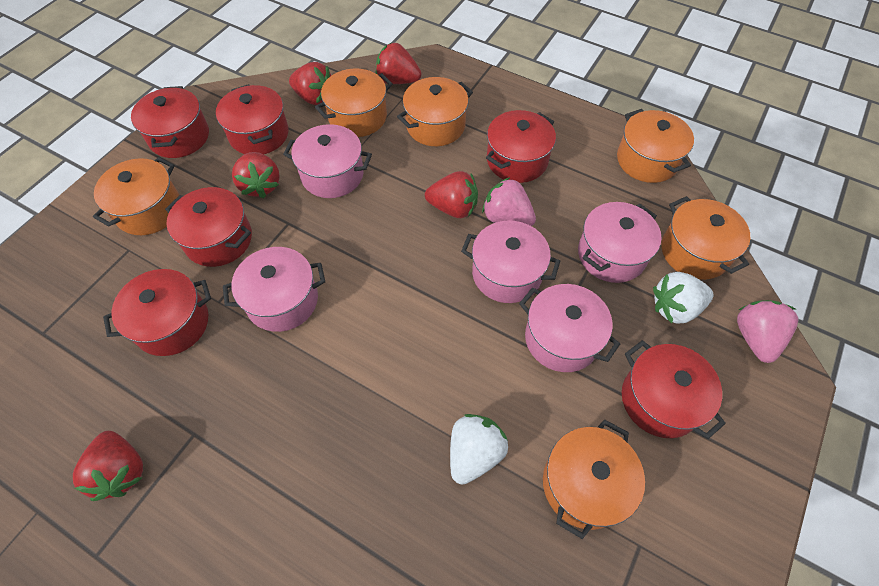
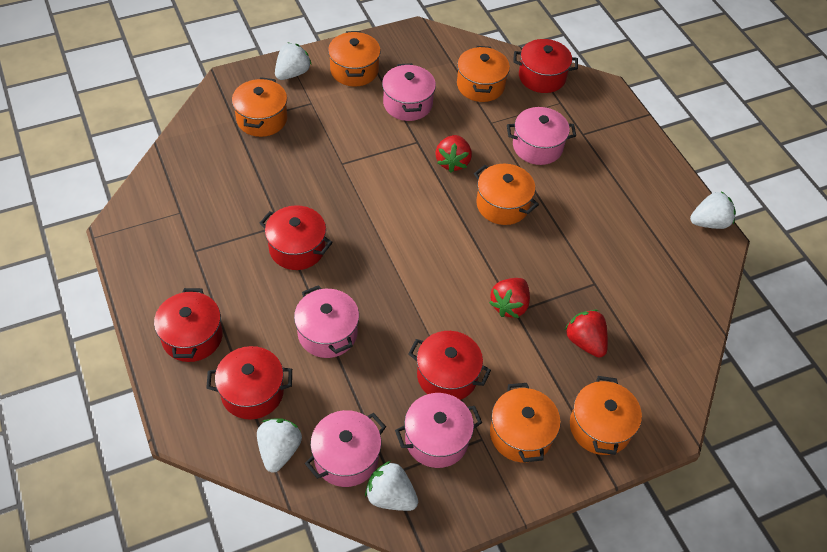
pink strawberry: 2 -> 0
red pot: 6 -> 5
red strawberry: 5 -> 3
white strawberry: 2 -> 4

